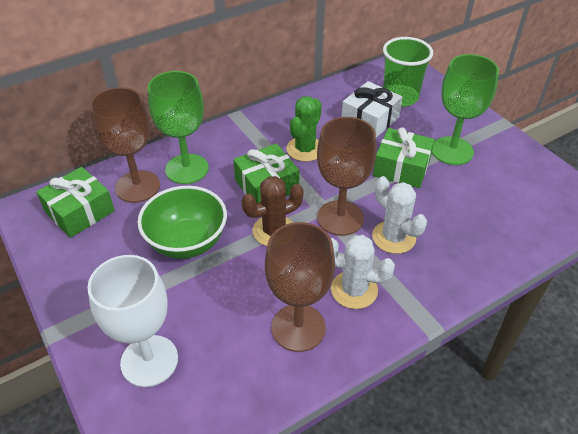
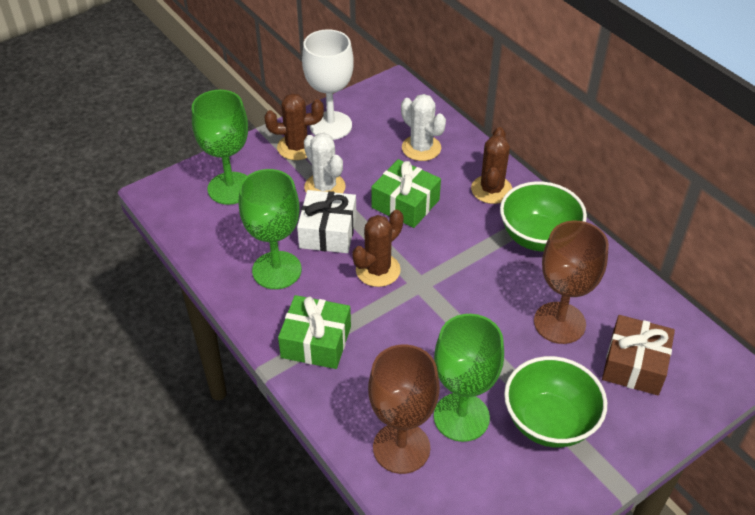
brown cactus: 1 -> 3
brown gift: 0 -> 1
brown goblet: 3 -> 2
green bowl: 1 -> 2
green cactus: 1 -> 0
green cup: 1 -> 0
green gift: 3 -> 2
green goblet: 2 -> 3

